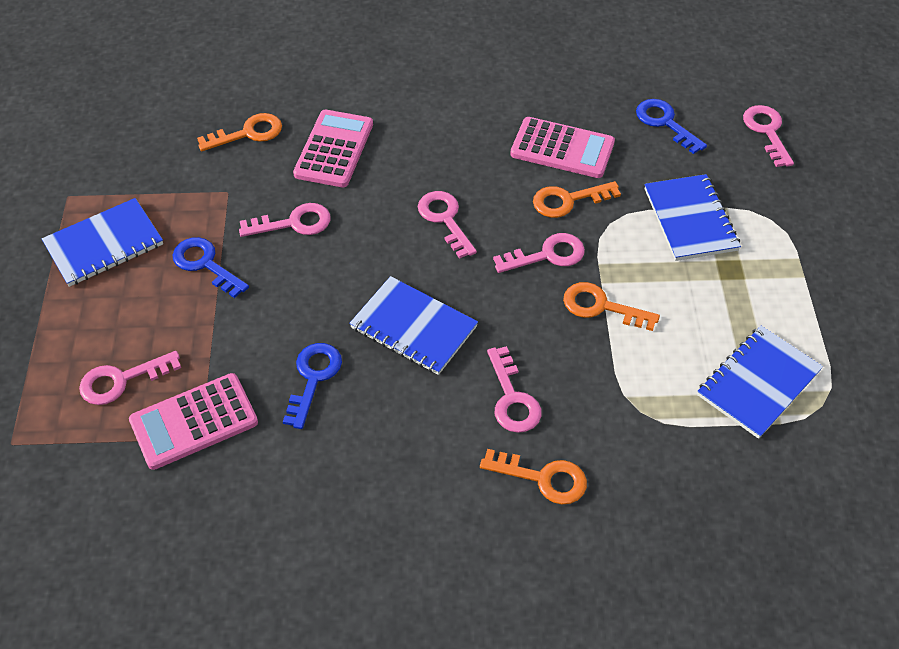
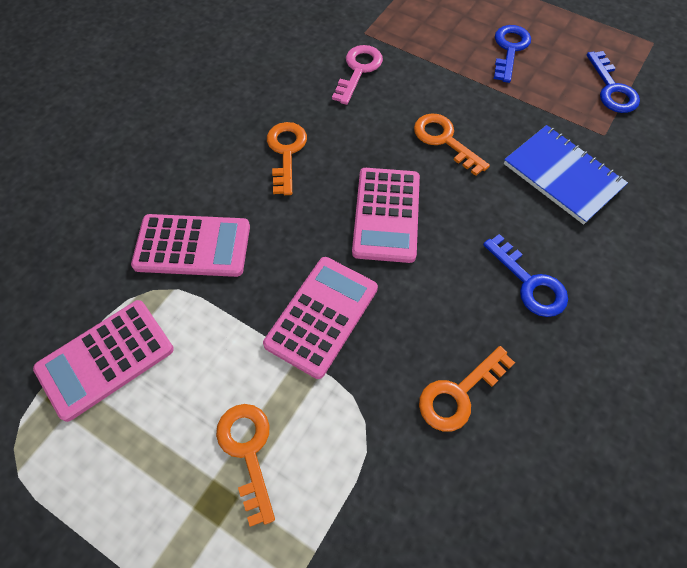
blue notebook: 4 -> 1
pink calculator: 3 -> 4
pink key: 6 -> 1

